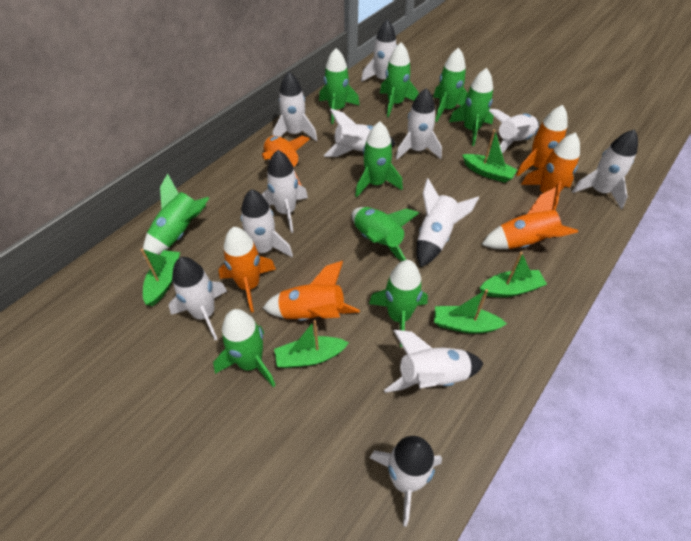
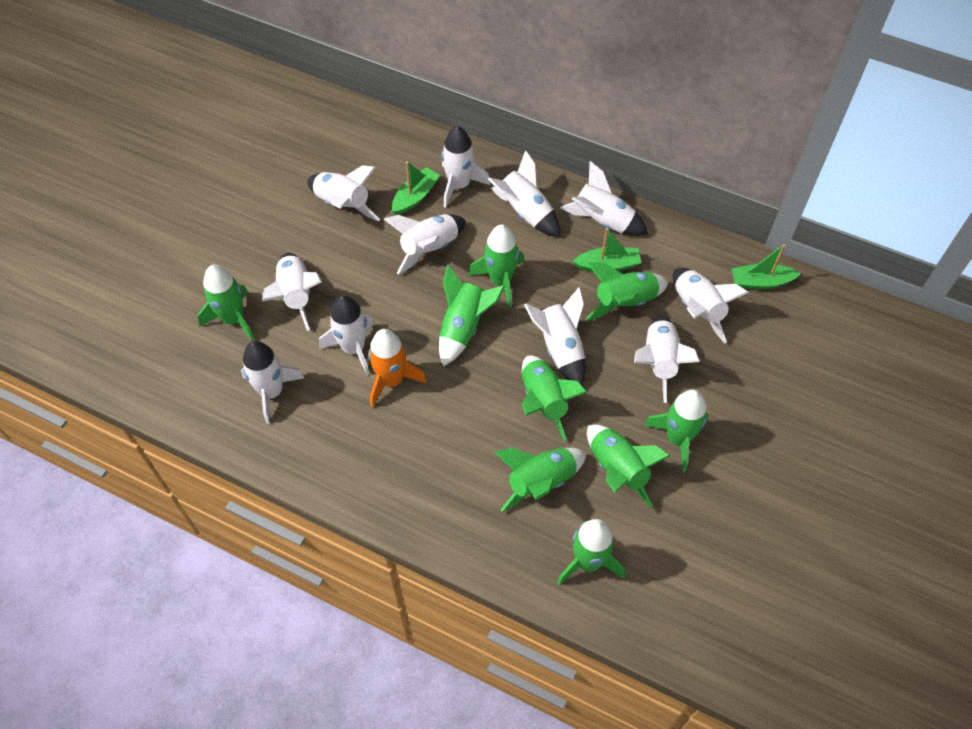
green boat: 5 -> 3
orange rocket: 6 -> 1
white rocket: 12 -> 11

